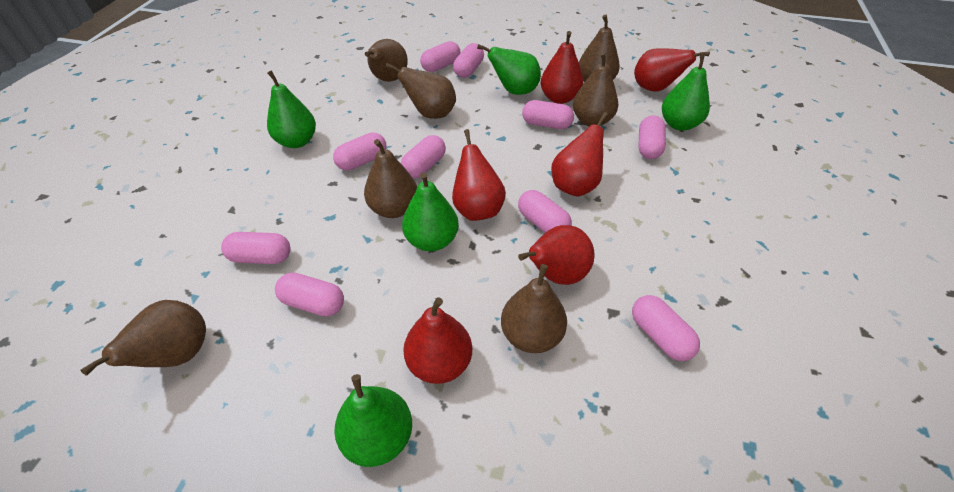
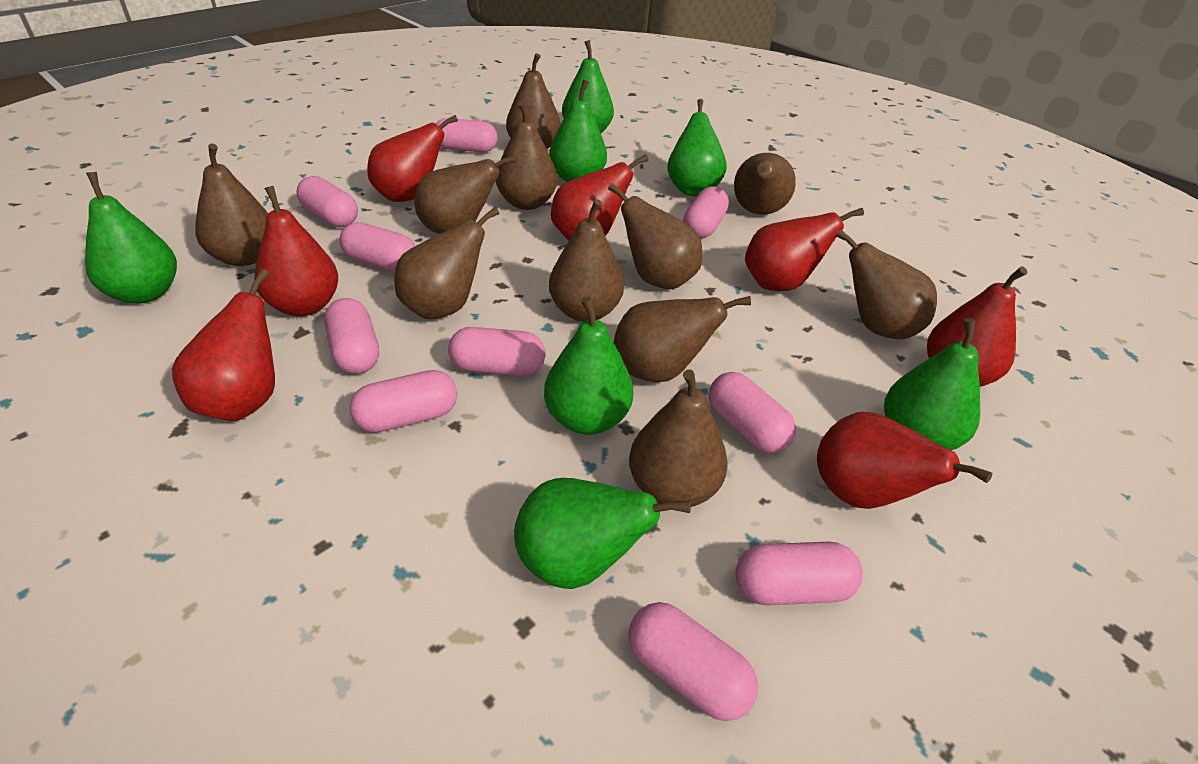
brown pear: 7 -> 11
green pear: 5 -> 7
red pear: 6 -> 7

